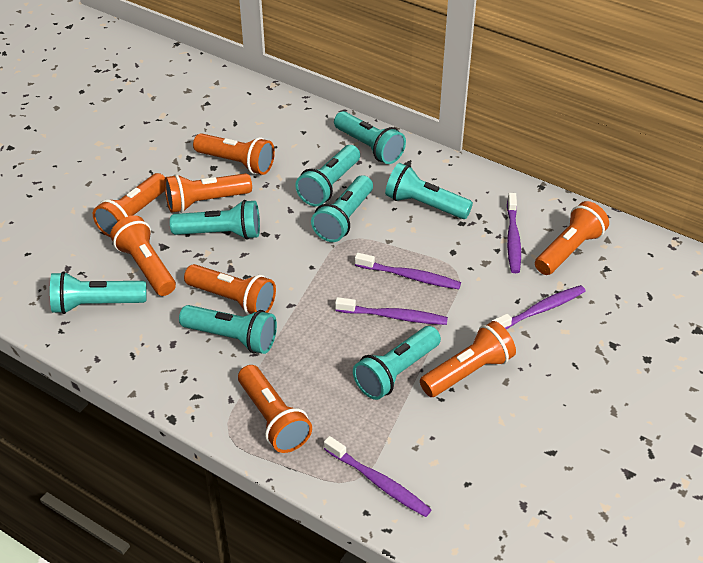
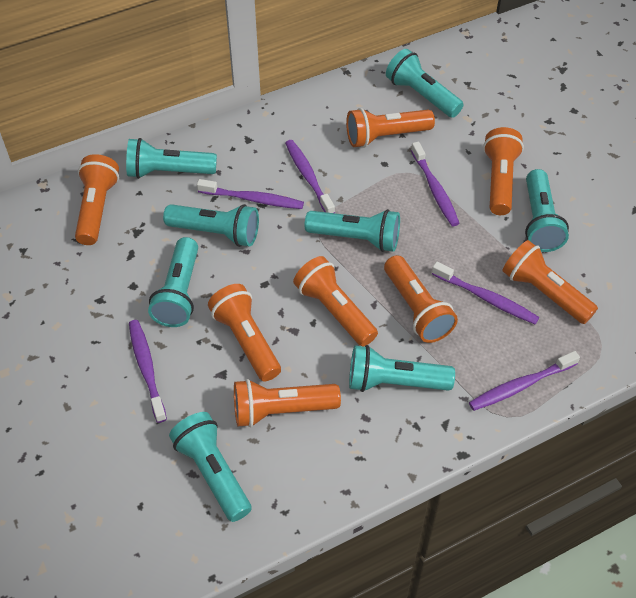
purple toothbrush: 5 -> 6

